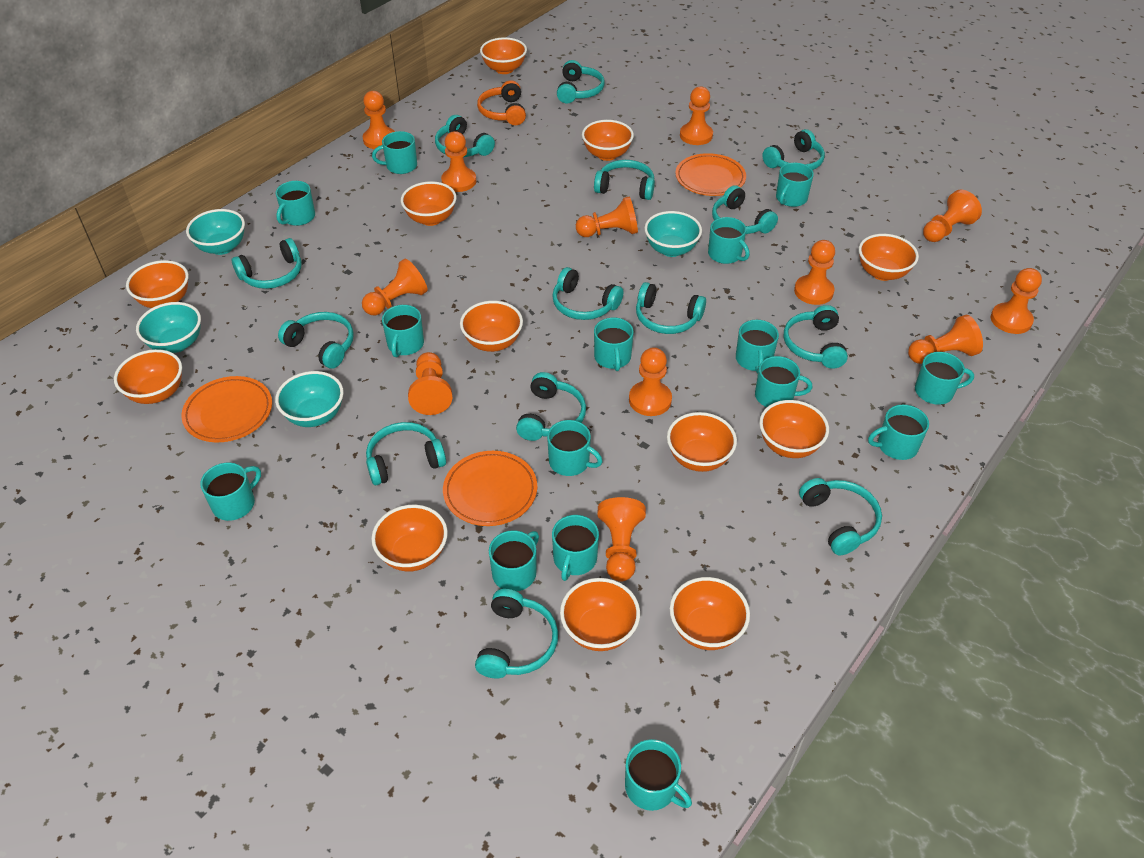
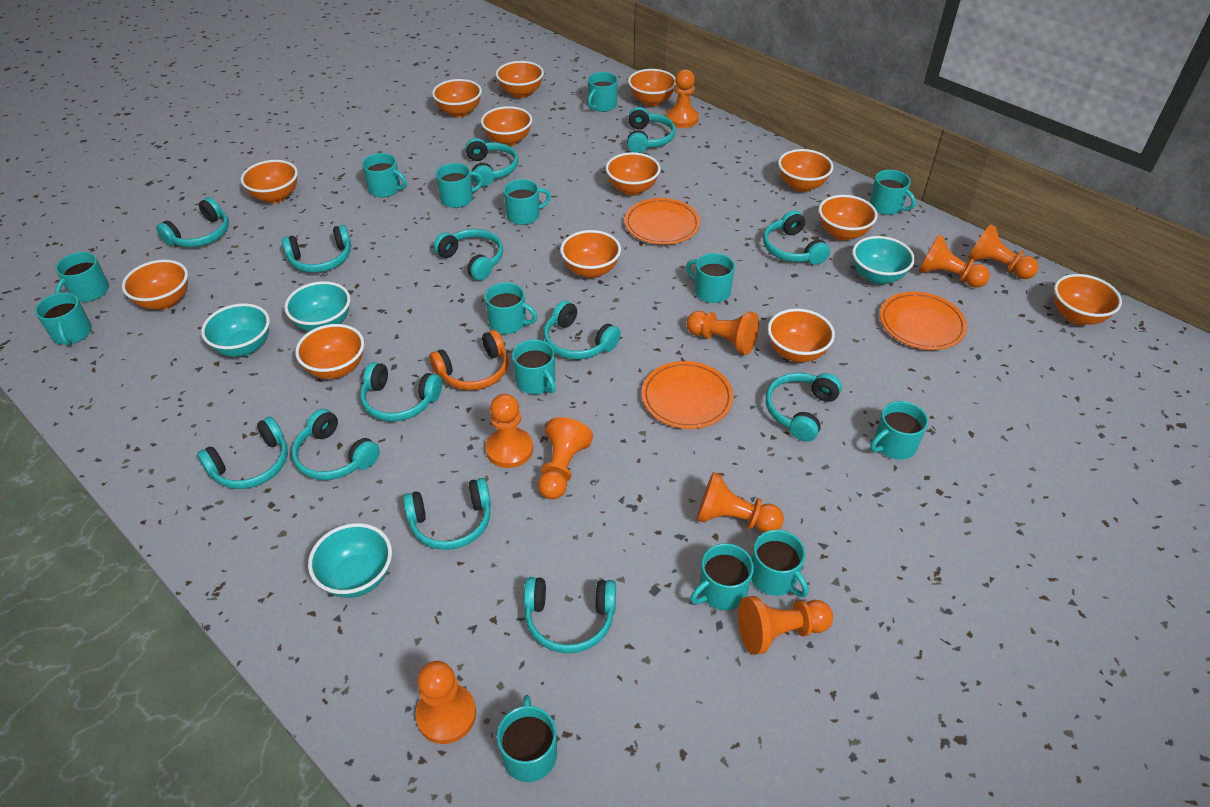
orange bowl: 12 -> 13
orange pawn: 12 -> 9
turquoise headphones: 14 -> 13
turquoise mug: 15 -> 14

